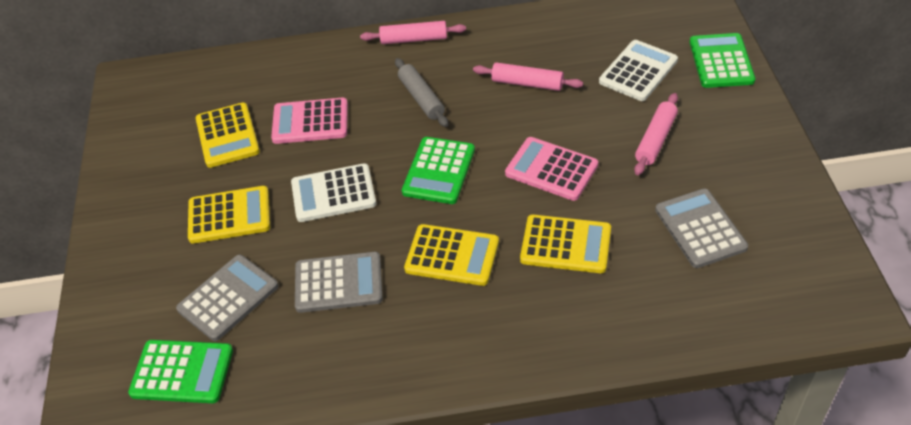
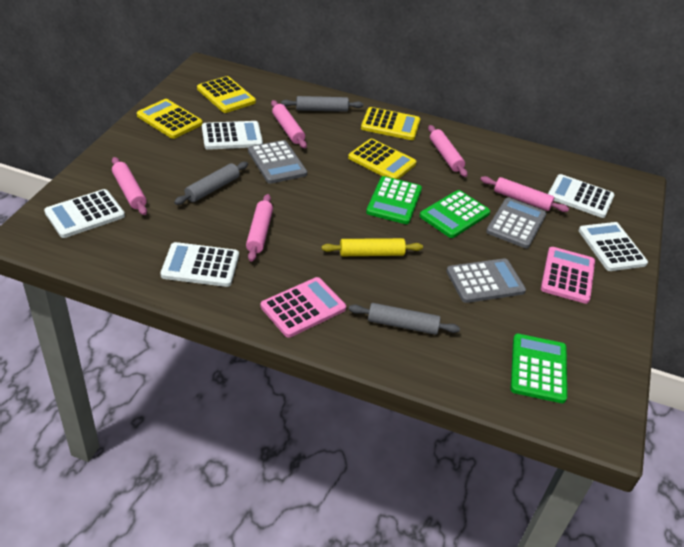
grey rolling pin: 1 -> 3
pink rolling pin: 3 -> 5
white calculator: 2 -> 5
yellow rolling pin: 0 -> 1

